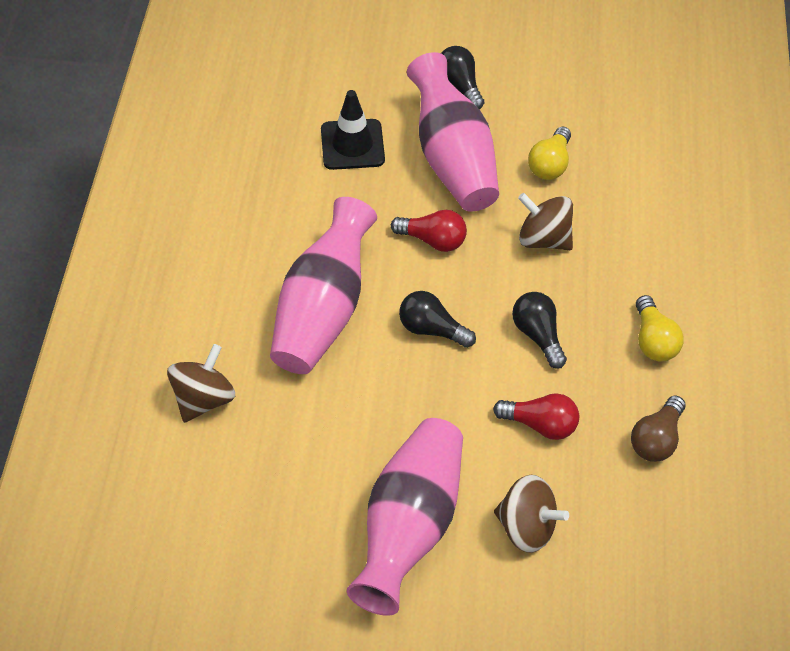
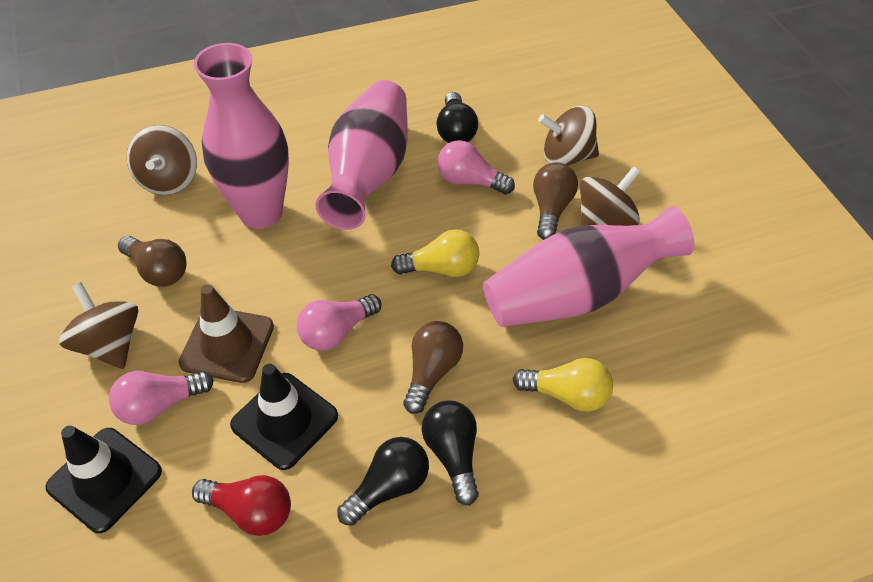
black traffic cone: 1 -> 2
brown light bulb: 1 -> 3
brown spinning top: 3 -> 4
brown traffic cone: 0 -> 1
pink light bulb: 0 -> 3
red light bulb: 2 -> 1

